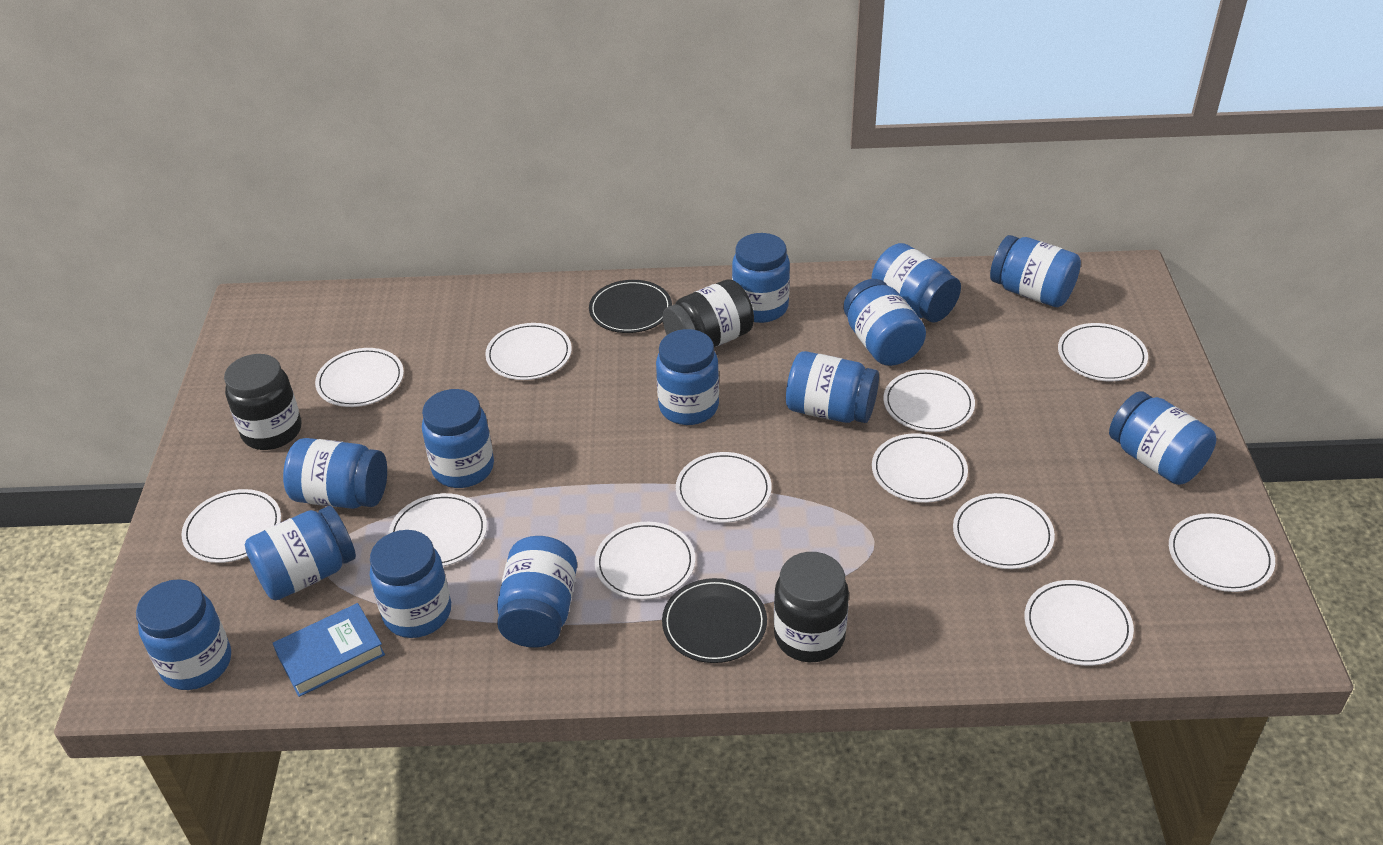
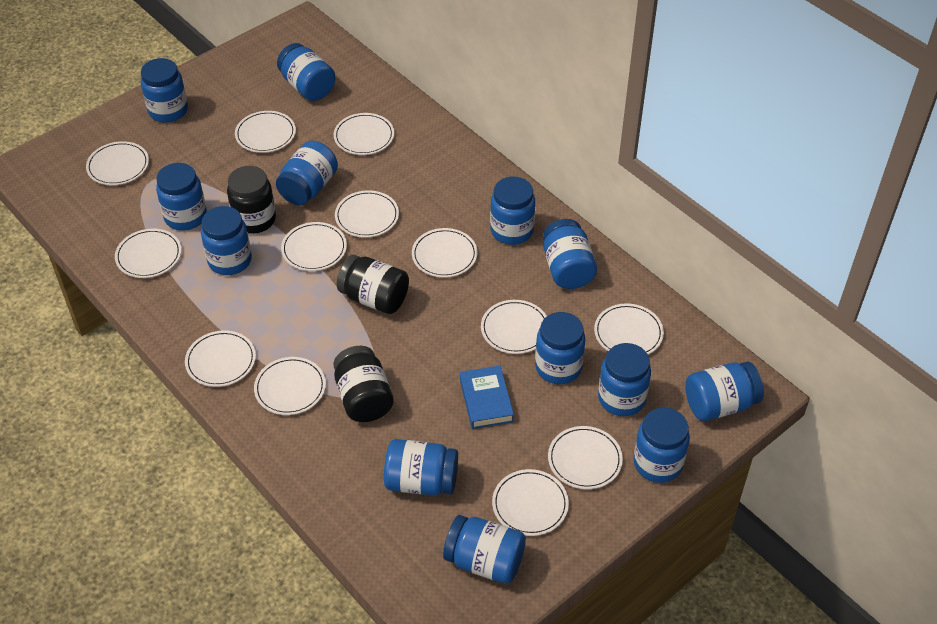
black plate: 2 -> 0
white plate: 12 -> 13

